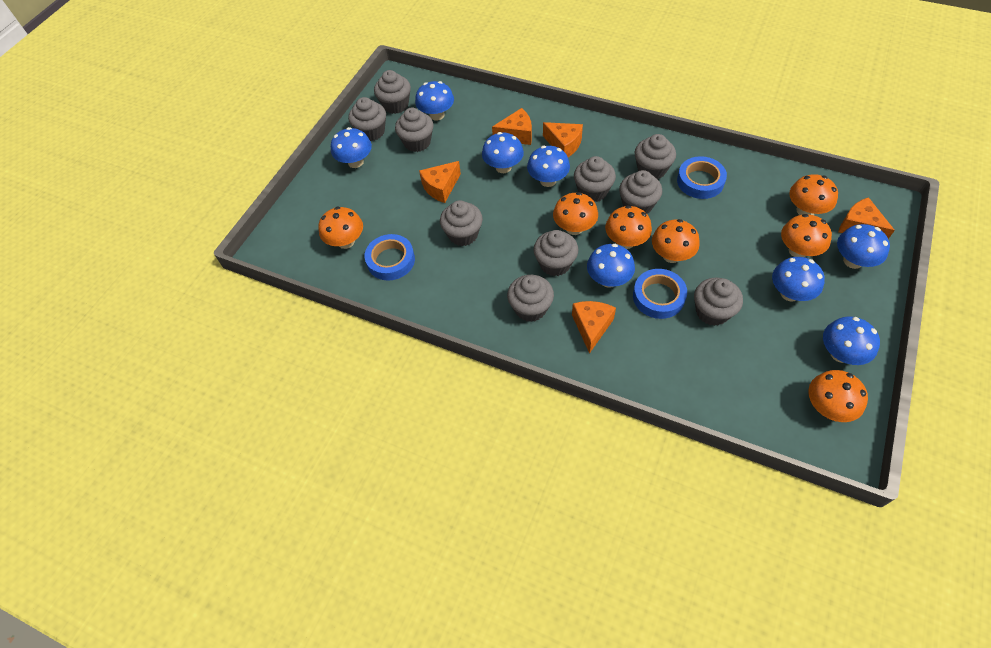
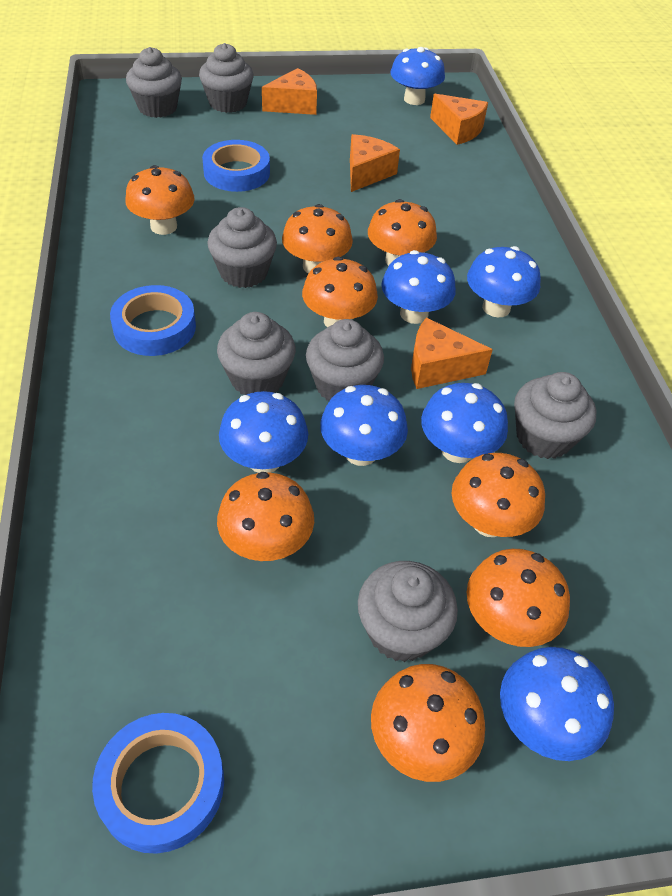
blue mushroom: 8 -> 7
grey cupcake: 10 -> 7
orange cheese: 5 -> 4
orange mushroom: 7 -> 8

